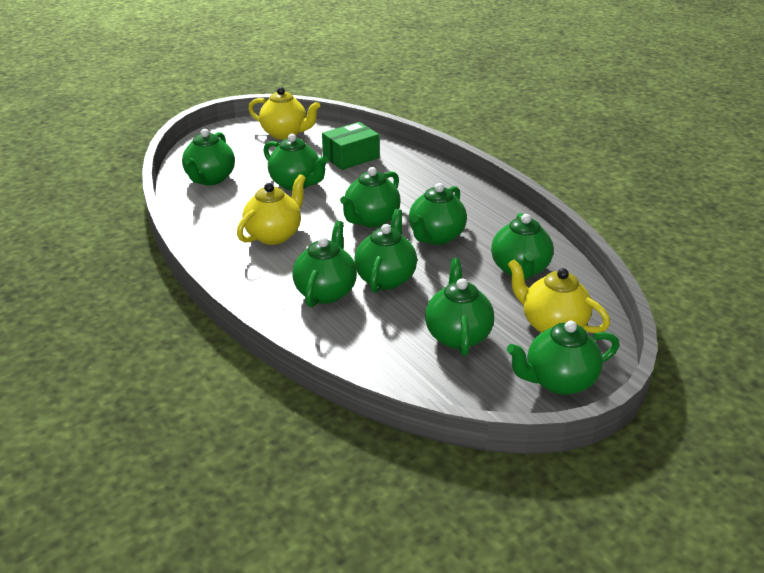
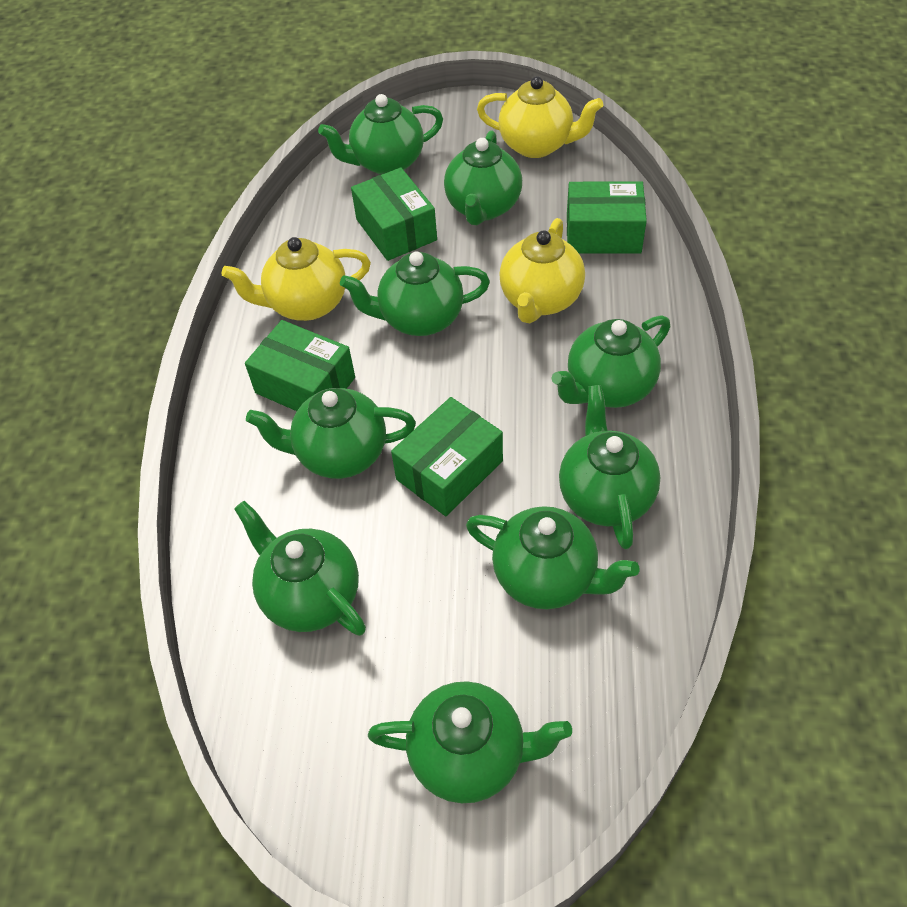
green box: 1 -> 4

